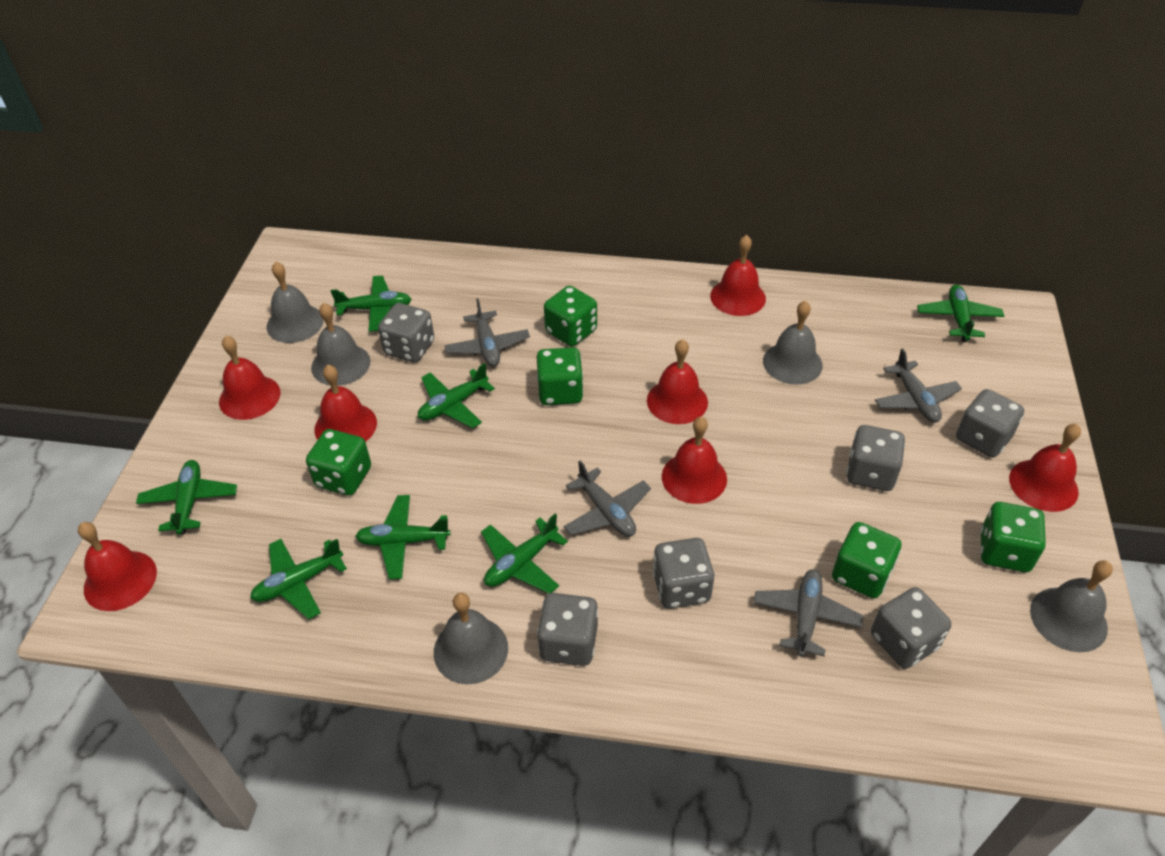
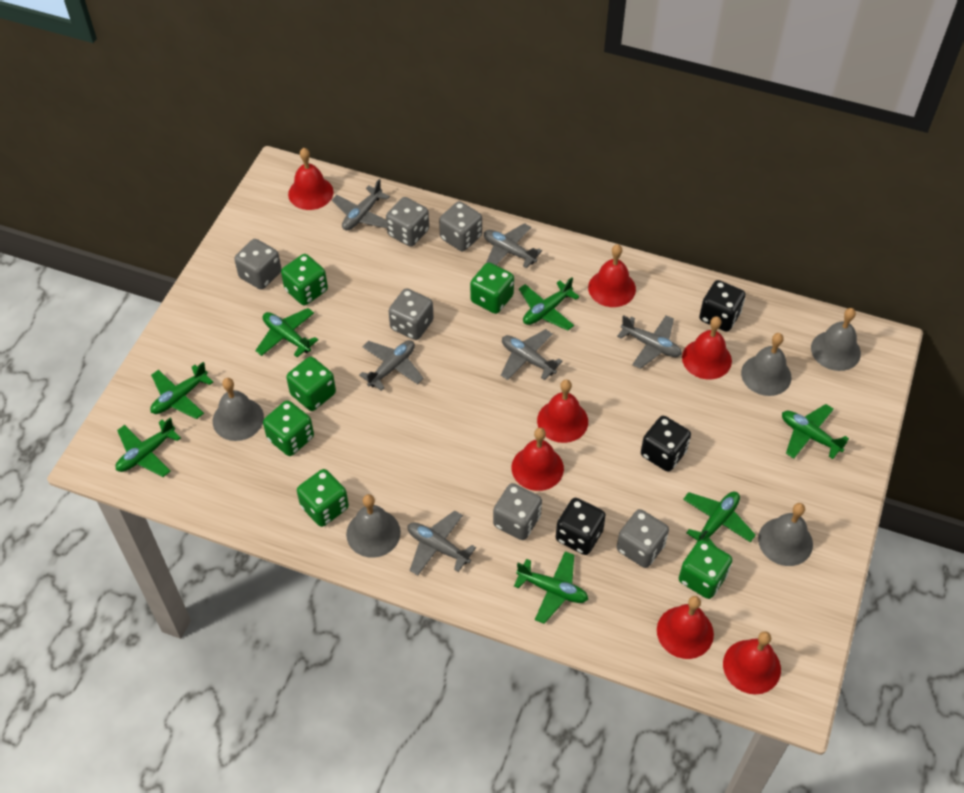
black dice: 0 -> 3
green dice: 5 -> 6
grey plane: 4 -> 6

